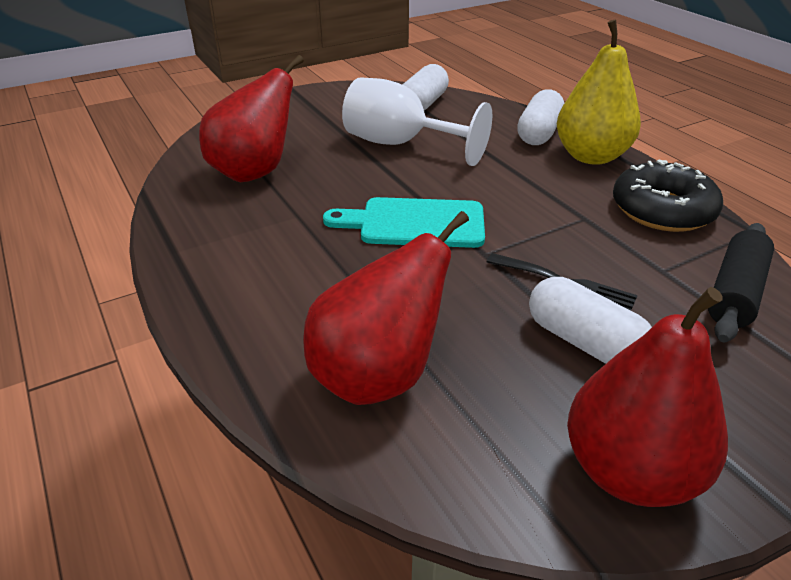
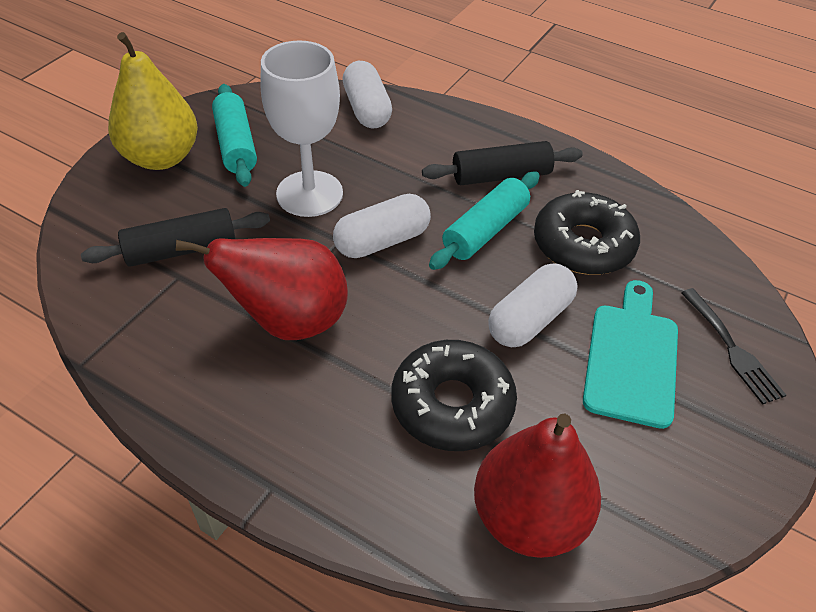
black donut: 1 -> 2
black rolling pin: 1 -> 2
red pear: 3 -> 2
turquoise rolling pin: 0 -> 2

